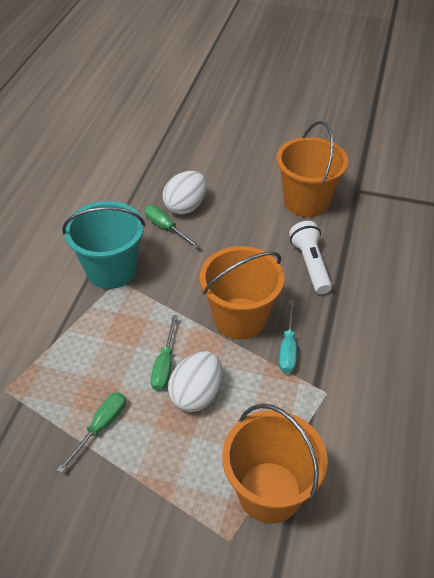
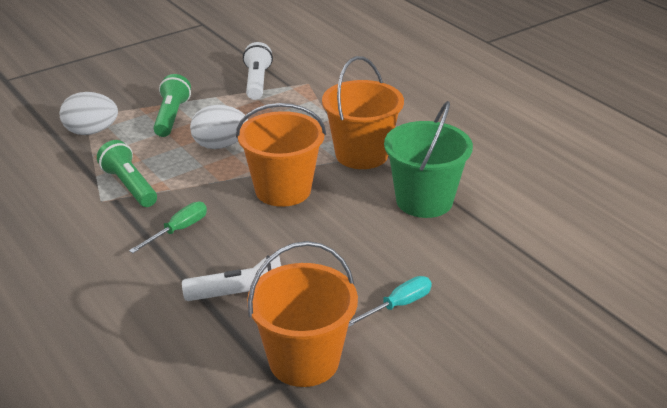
green bucket: 0 -> 1
green flashlight: 0 -> 2
green screwdriver: 3 -> 1
turquoise bucket: 1 -> 0
white flashlight: 1 -> 2

